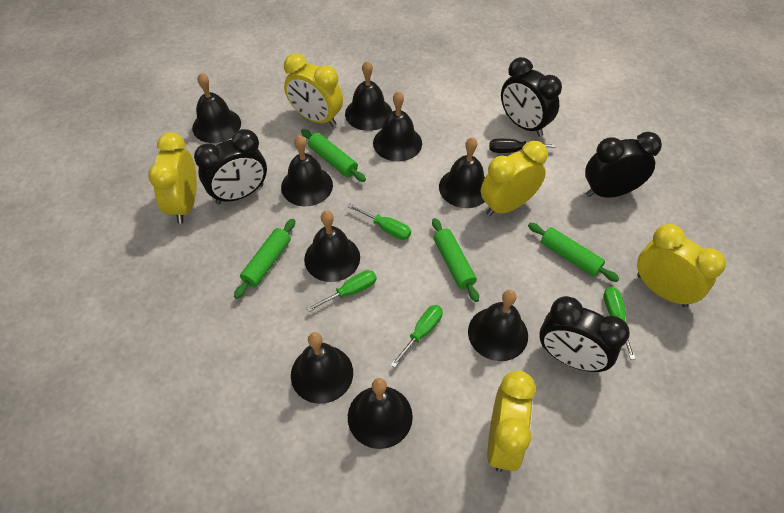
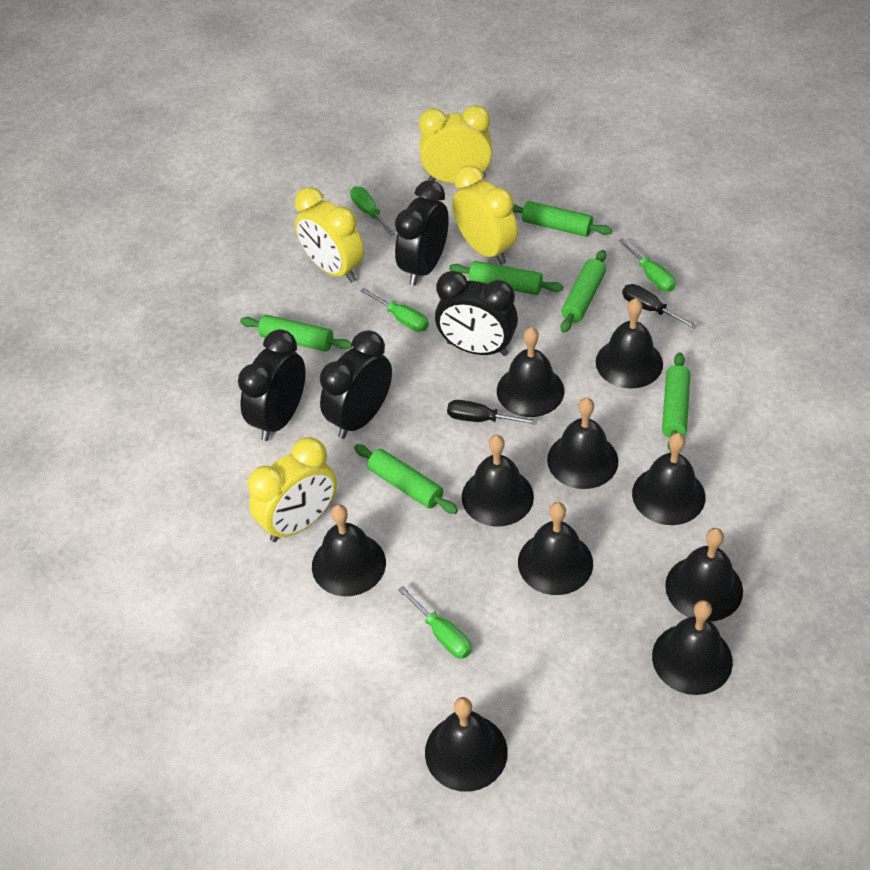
black bell: 9 -> 10
black screwdriver: 1 -> 2
green rolling pin: 4 -> 6
yellow clock: 5 -> 4

